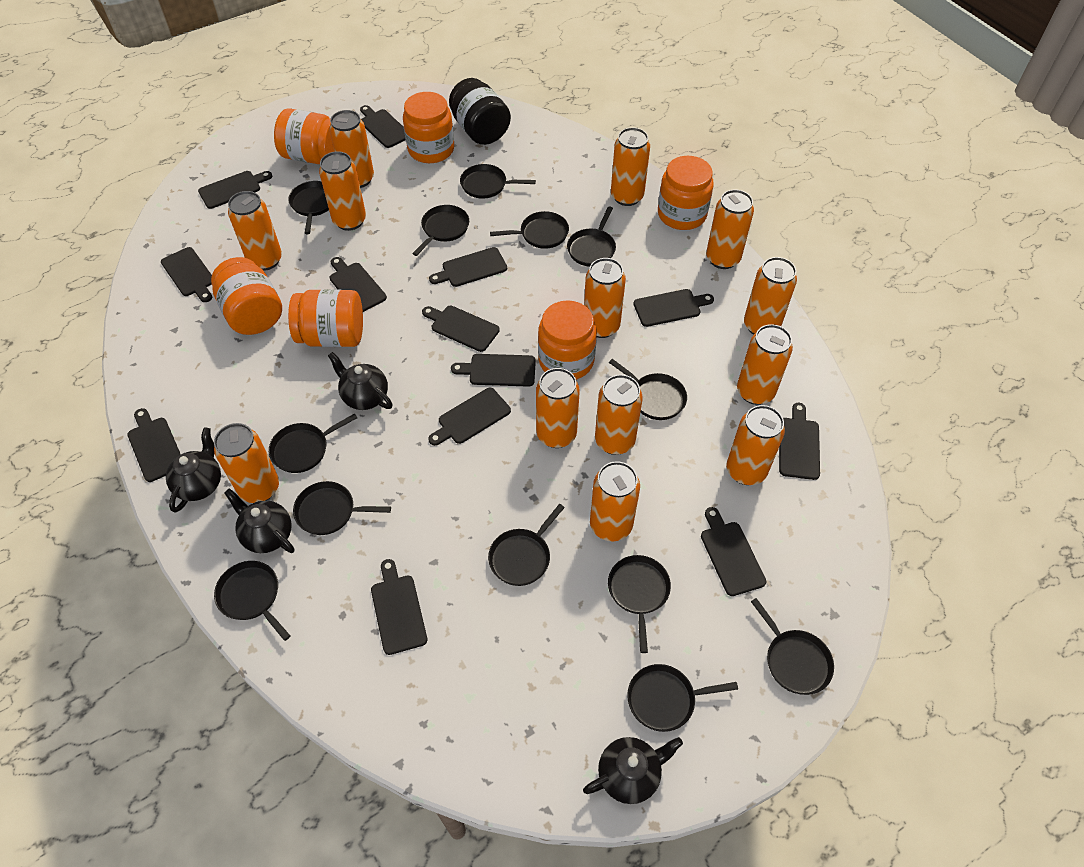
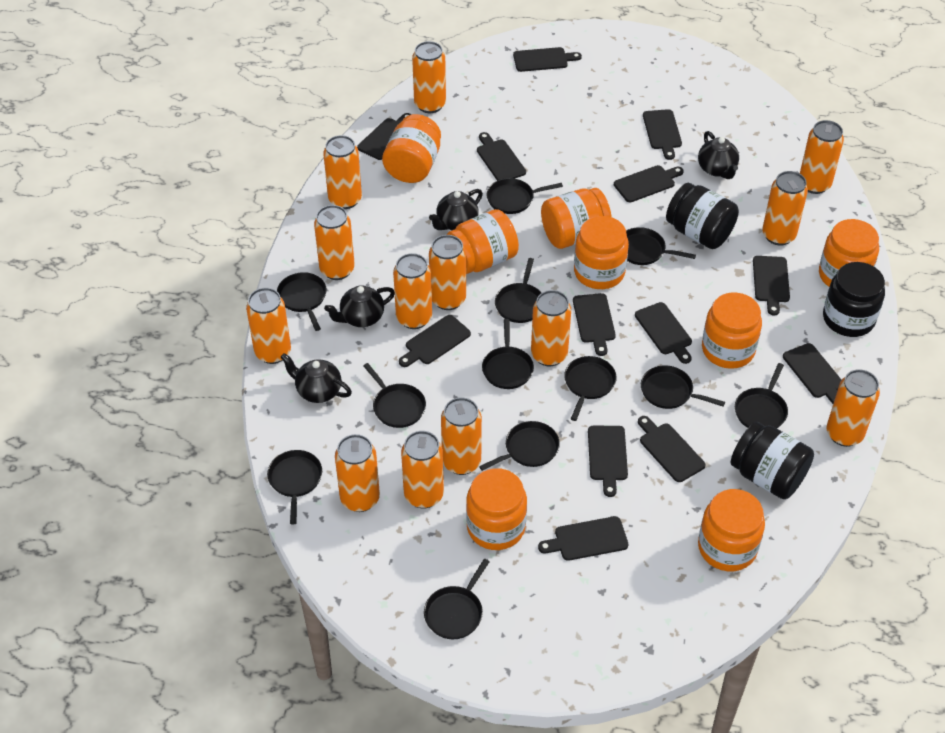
black jar: 1 -> 3
black pan: 13 -> 12
orange jar: 6 -> 8

